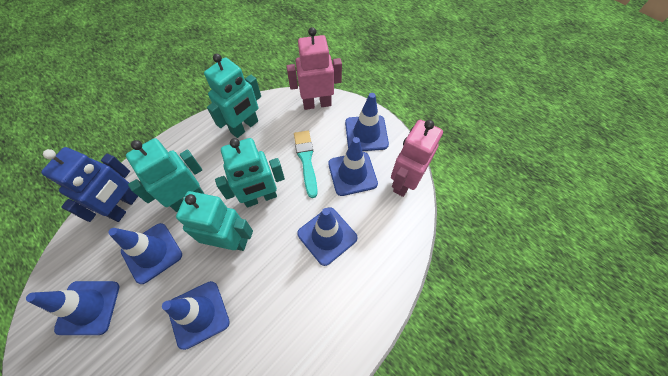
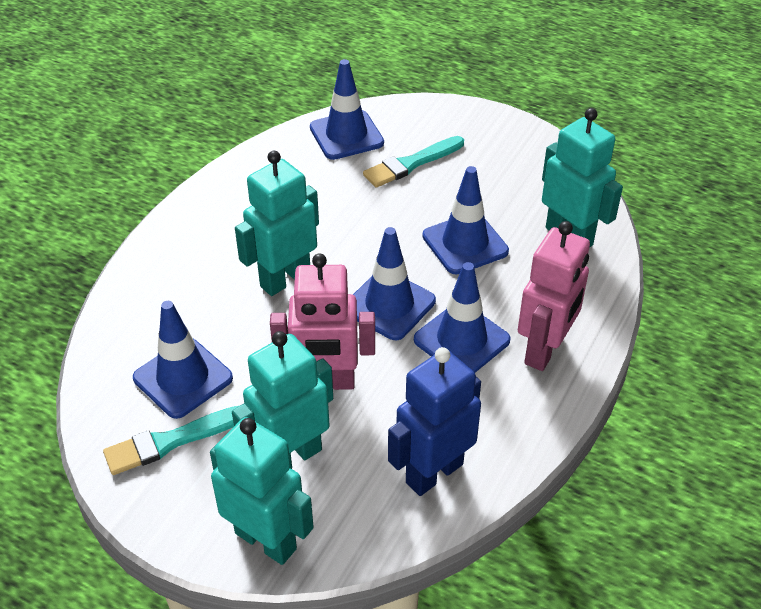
blue traffic cone: 6 -> 5
turquoise brush: 1 -> 2

